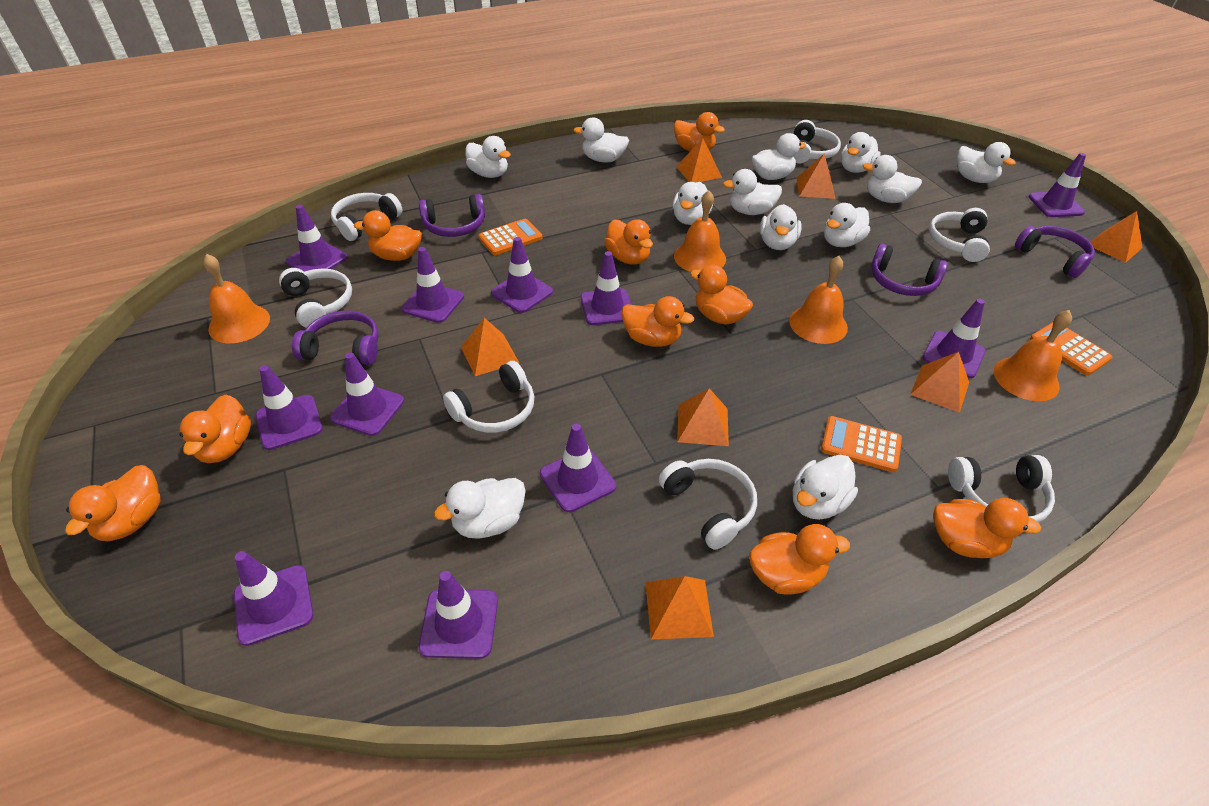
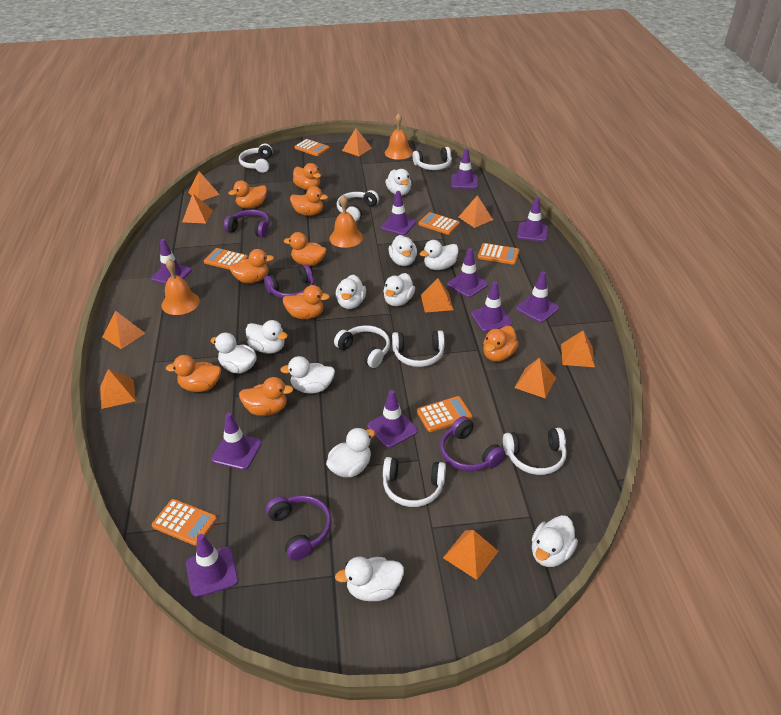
orange bell: 4 -> 3
orange calculator: 3 -> 6
orange pyramid: 7 -> 10
purple traffic cone: 11 -> 10
white duck: 12 -> 11

